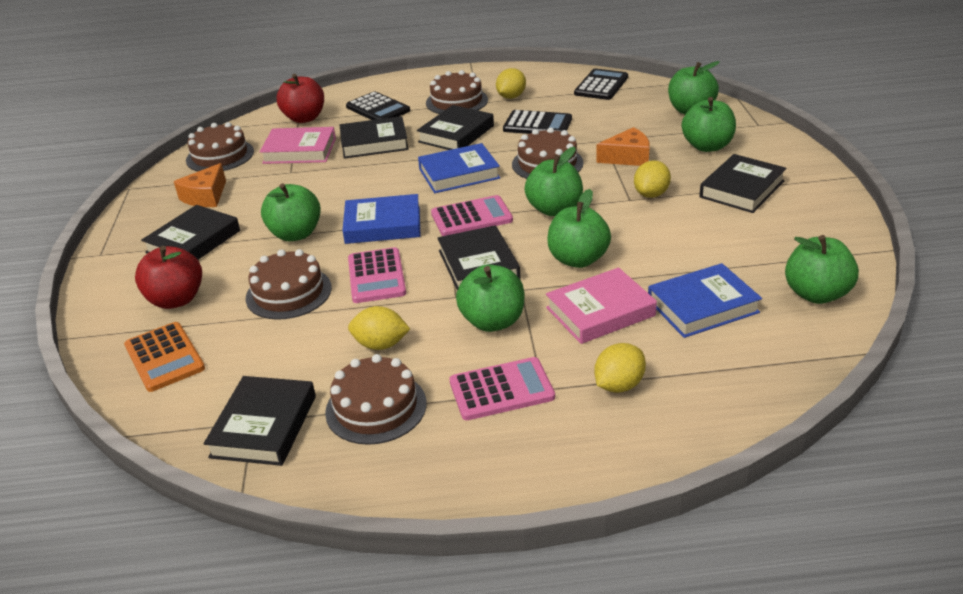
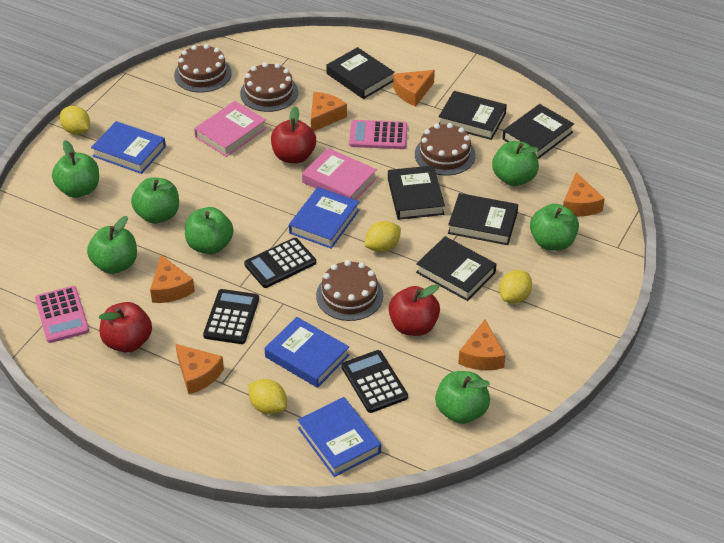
blue book: 3 -> 4
brown cake: 5 -> 4
orange calculator: 1 -> 0
orange cheese: 2 -> 6
pink calculator: 3 -> 2
red apple: 2 -> 3

